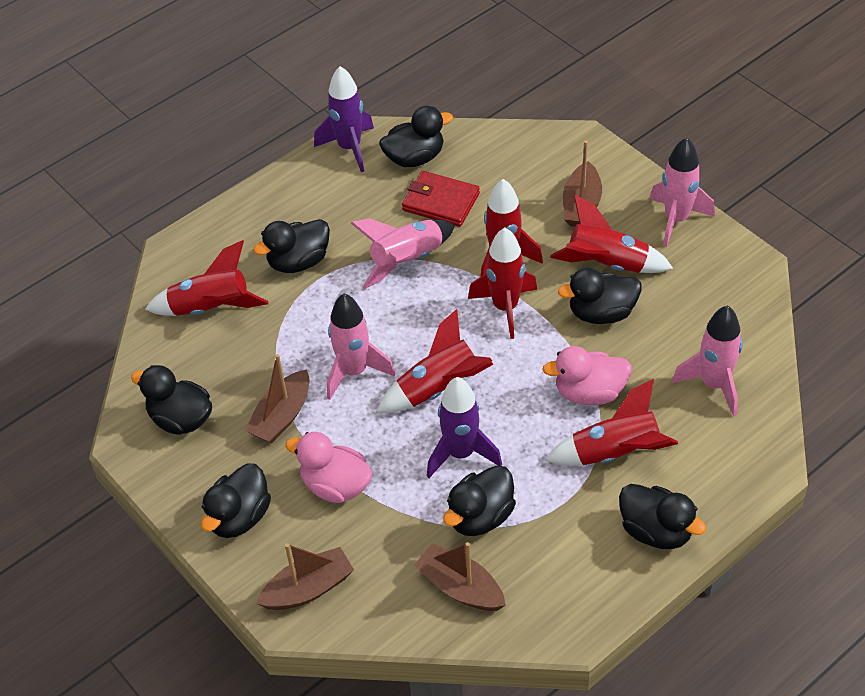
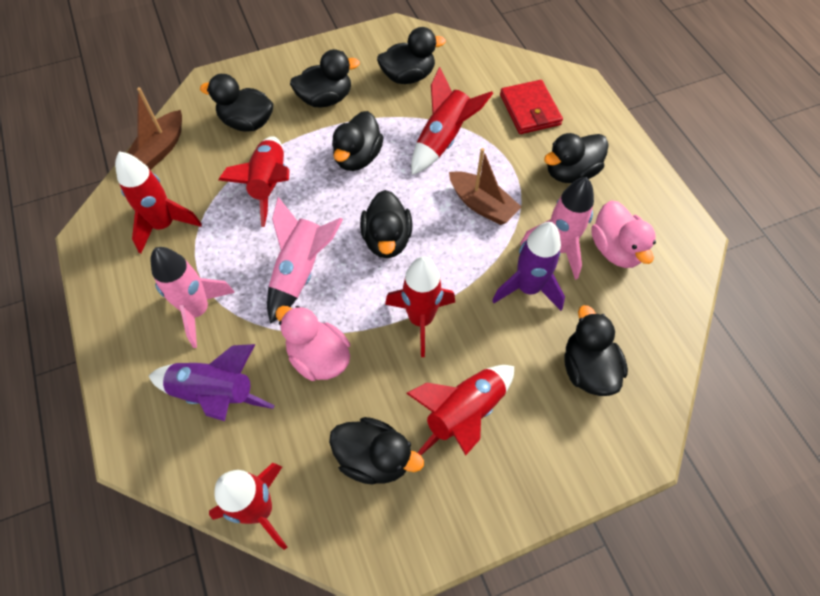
black duck: 7 -> 8
brown boat: 4 -> 2
pink rocket: 4 -> 3

